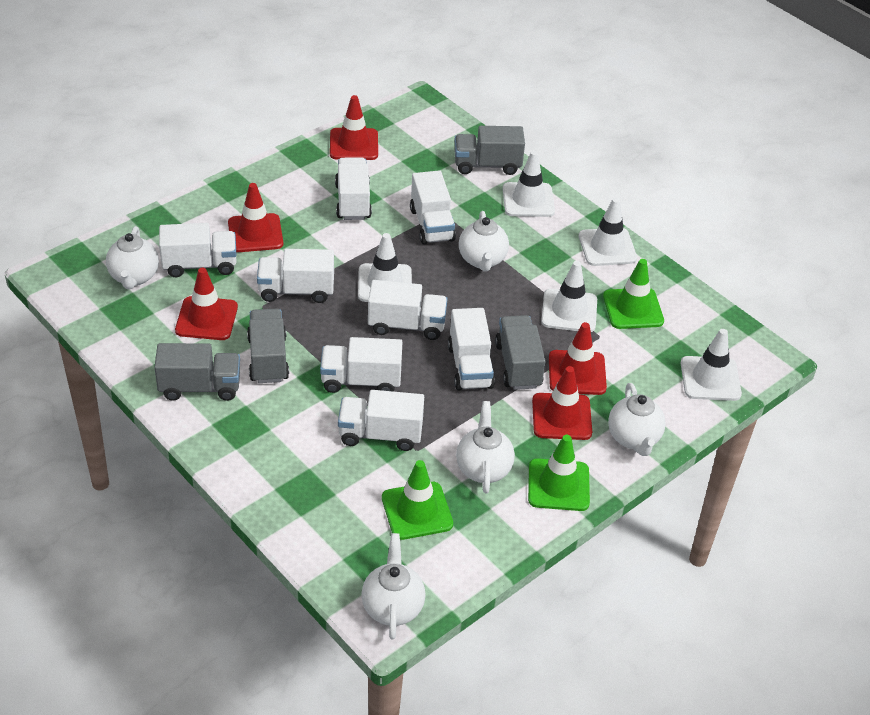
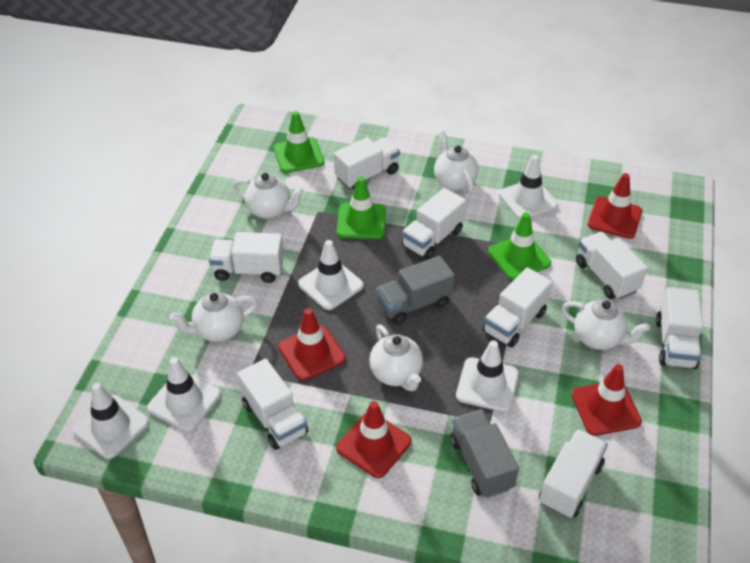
grey truck: 4 -> 2
red traffic cone: 5 -> 4

